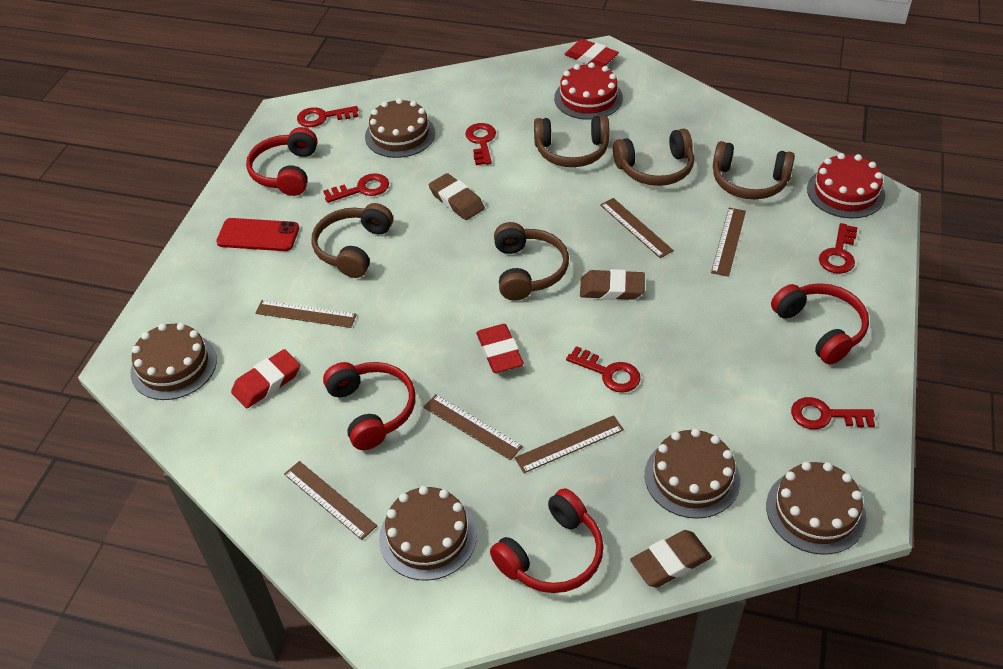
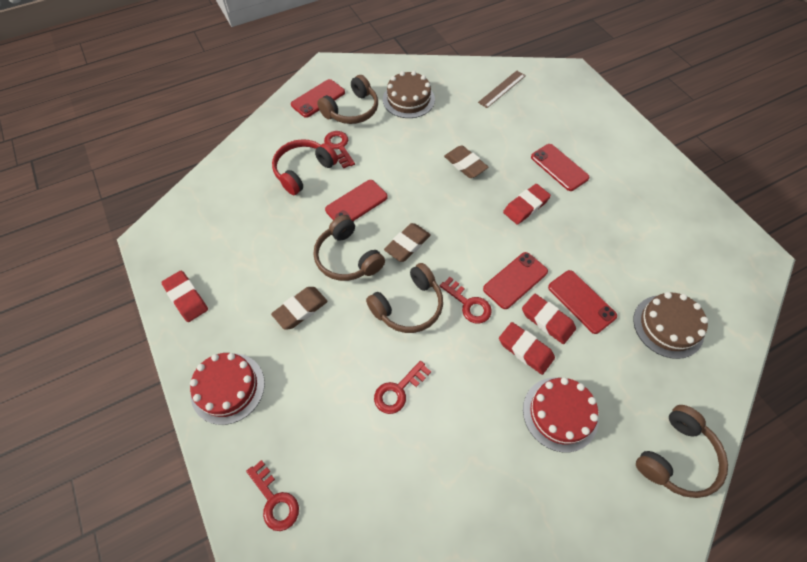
brown cake: 5 -> 2
brown headphones: 5 -> 4
brown ruler: 6 -> 1
red eraser: 3 -> 4
red headphones: 4 -> 1
red key: 6 -> 4
red phone: 1 -> 5

